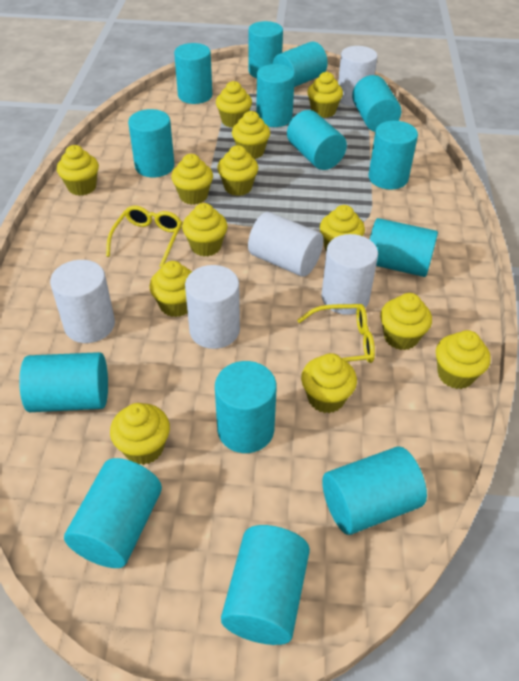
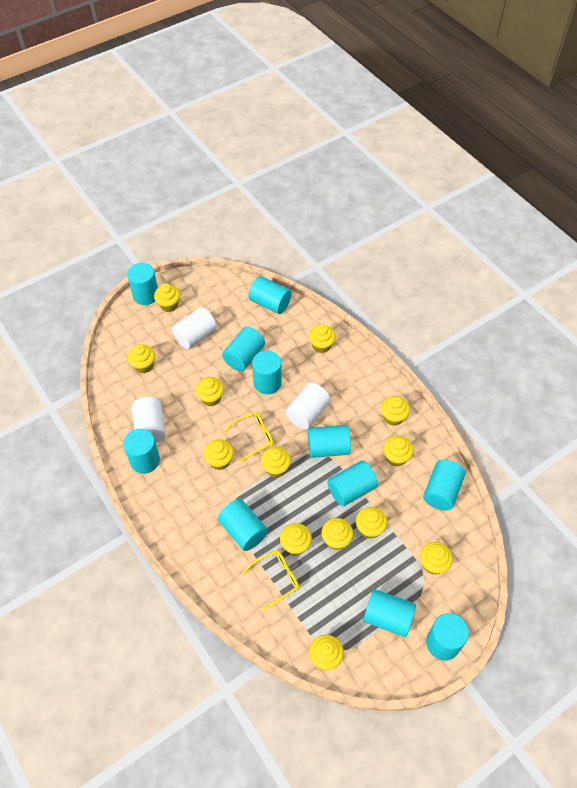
turquoise cylinder: 14 -> 11
white cylinder: 5 -> 3

